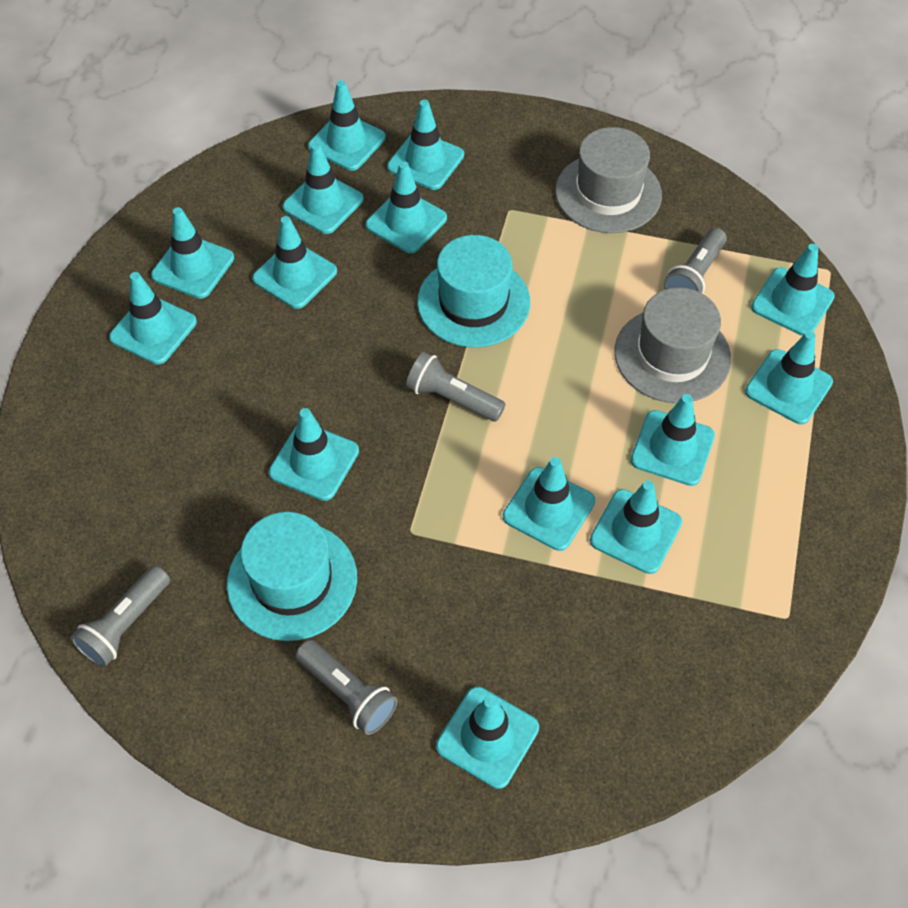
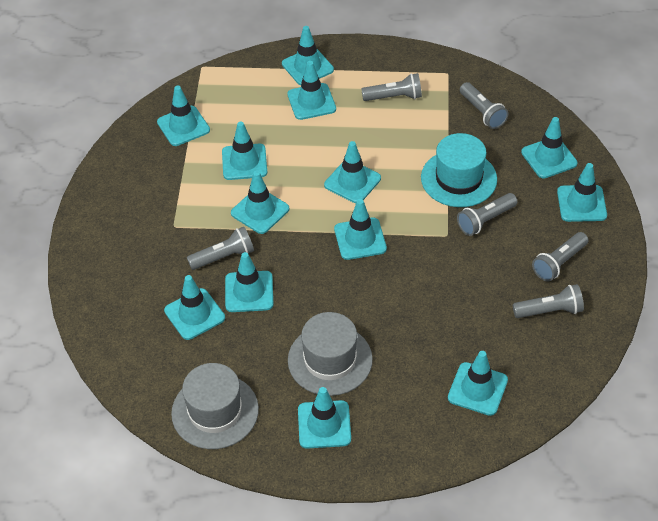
grey flashlight: 4 -> 6
turquoise hat: 2 -> 1
turquoise traffic cone: 14 -> 13

